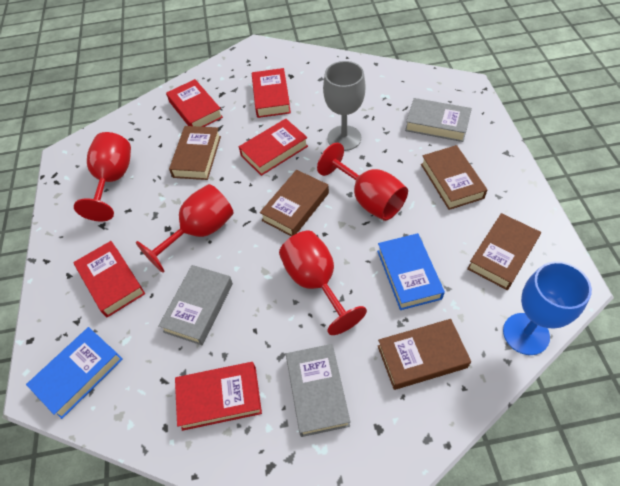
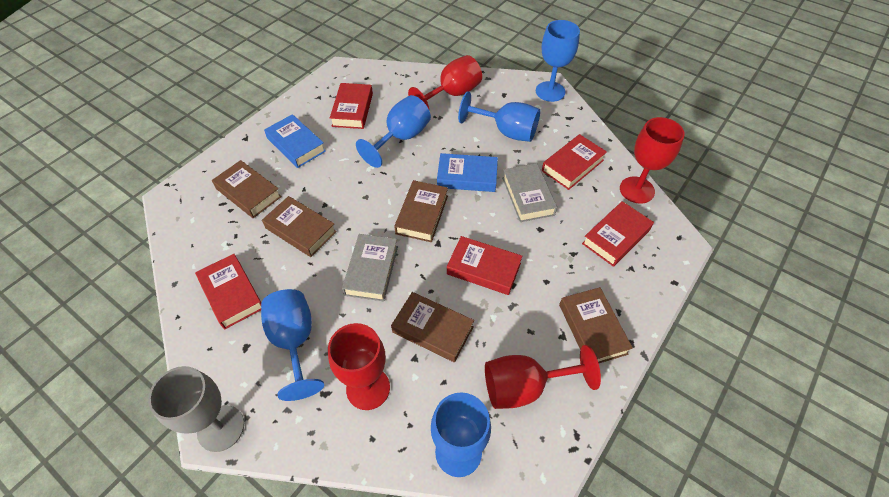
blue goblet: 1 -> 5
grey book: 3 -> 2

